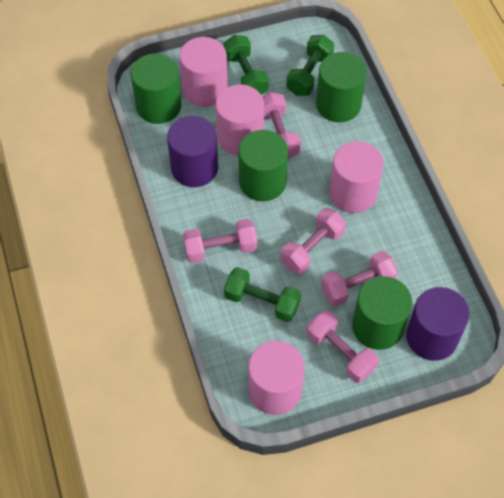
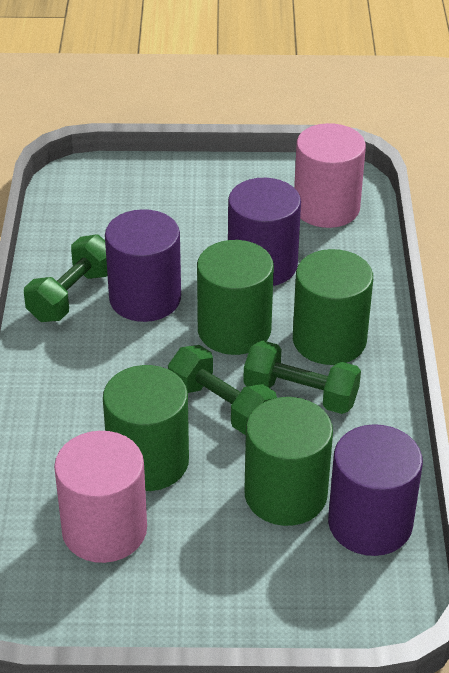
pink cylinder: 4 -> 2
pink dumbbell: 5 -> 0
purple cylinder: 2 -> 3

